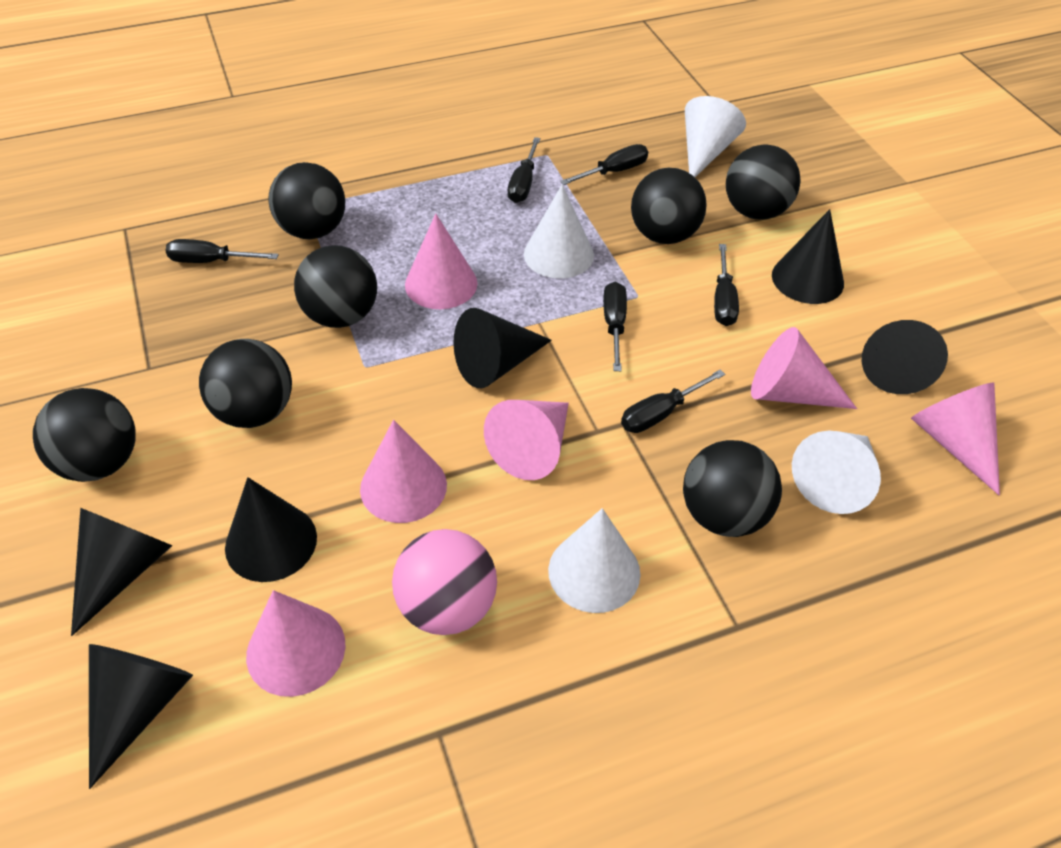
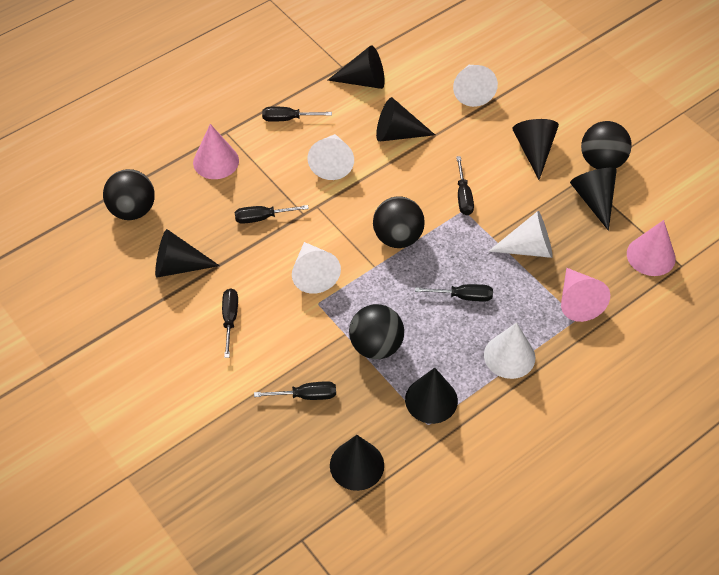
black ball: 7 -> 4
black cone: 6 -> 7
pink ball: 1 -> 0
pink cone: 6 -> 3
white cone: 4 -> 5

